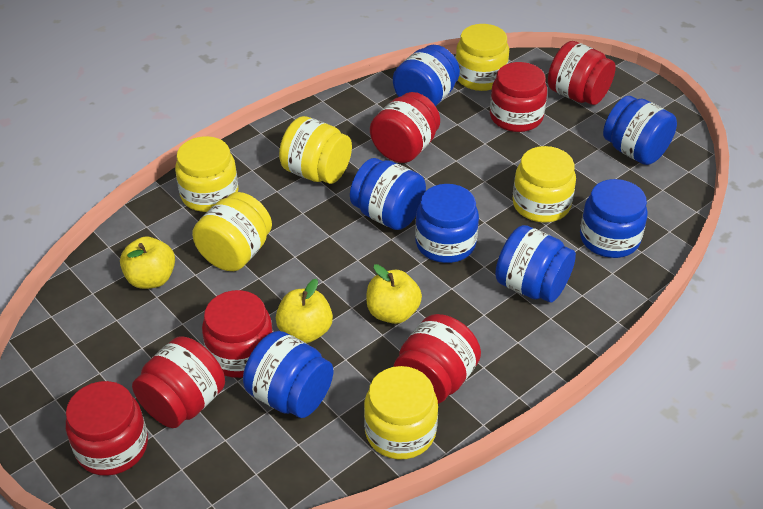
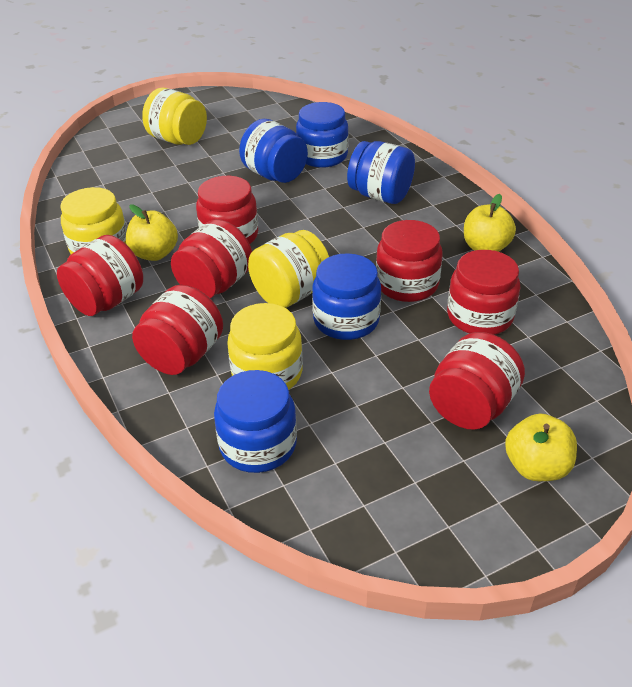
blue jar: 7 -> 5
yellow jar: 6 -> 4

